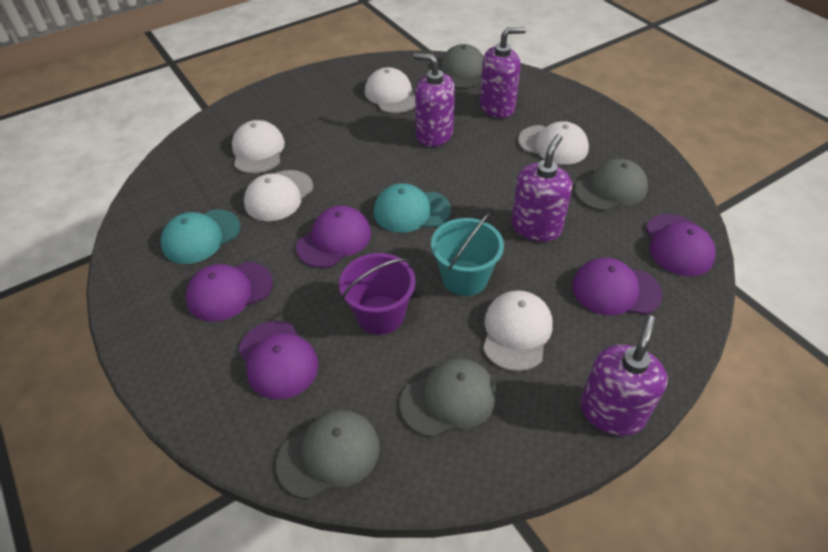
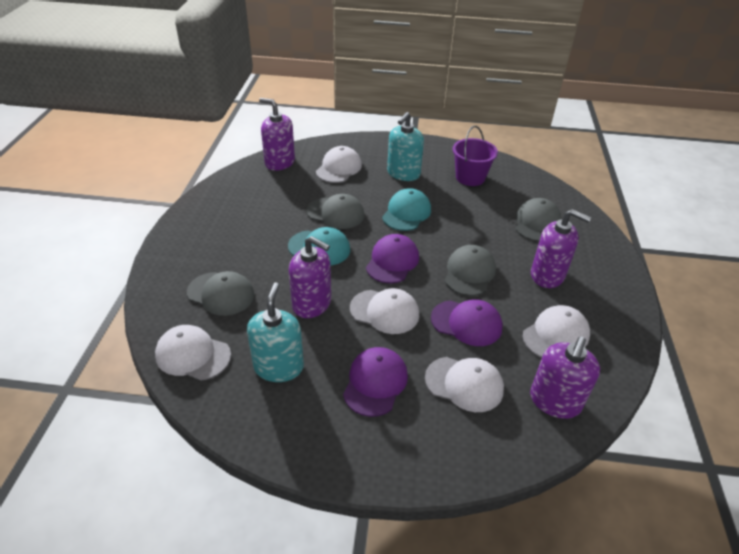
purple cap: 5 -> 3
turquoise bucket: 1 -> 0
turquoise soap dispenser: 0 -> 2

